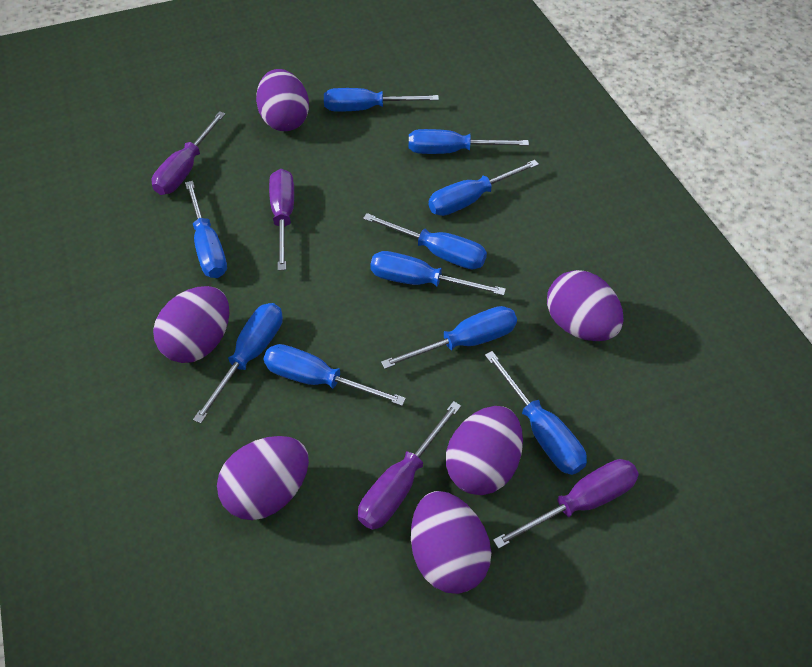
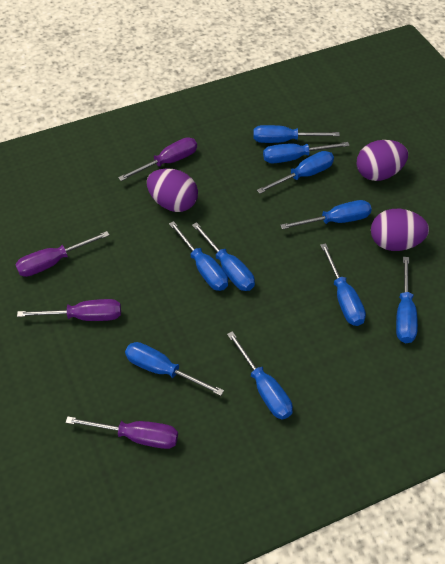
purple egg: 6 -> 3

